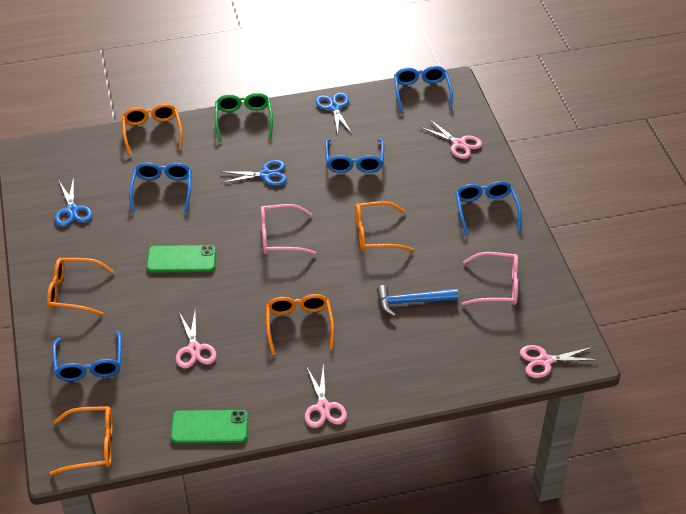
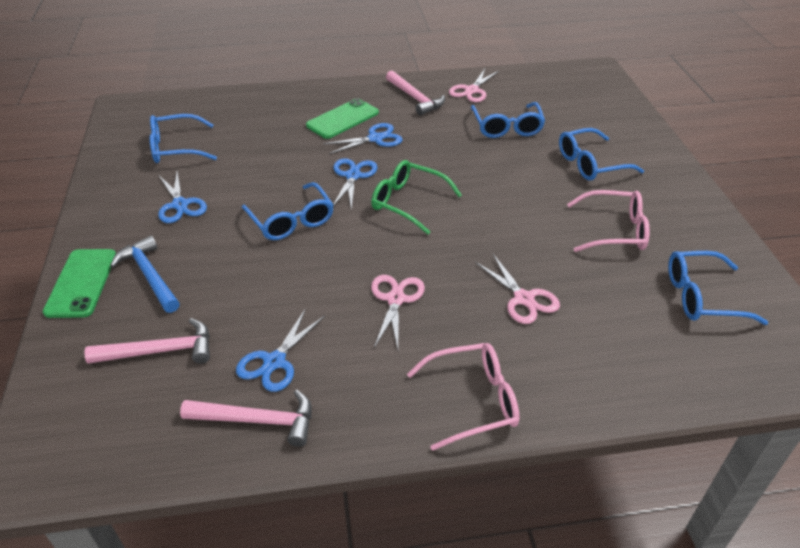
blue scissors: 3 -> 4
orange glasses: 5 -> 0
pink hammer: 0 -> 3
pink scissors: 4 -> 3

